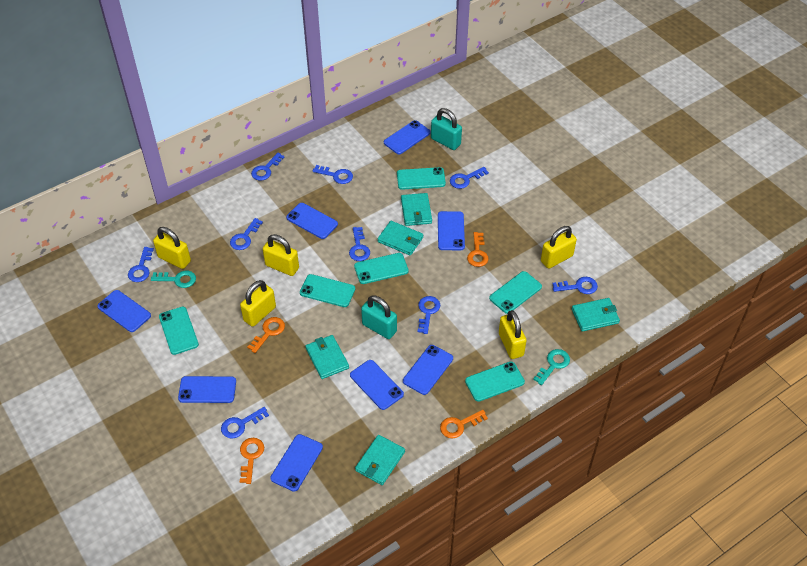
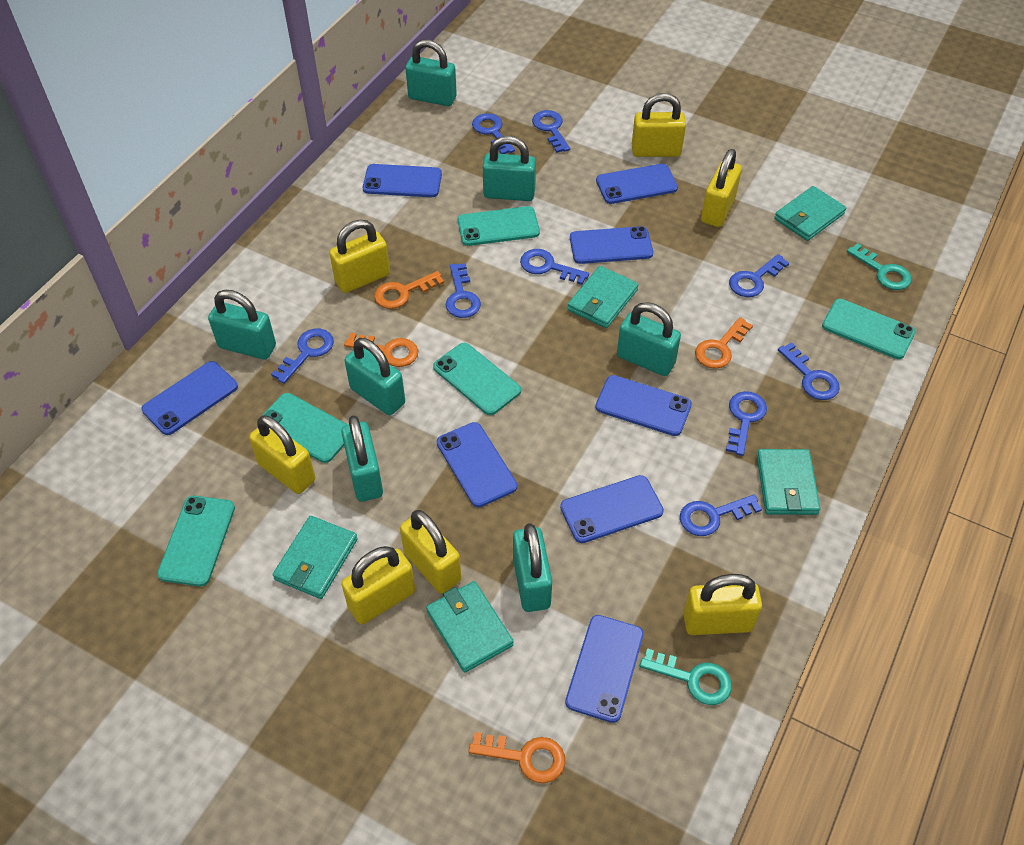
turquoise padlock: 2 -> 7
turquoise phone: 6 -> 5
yellow padlock: 5 -> 7

